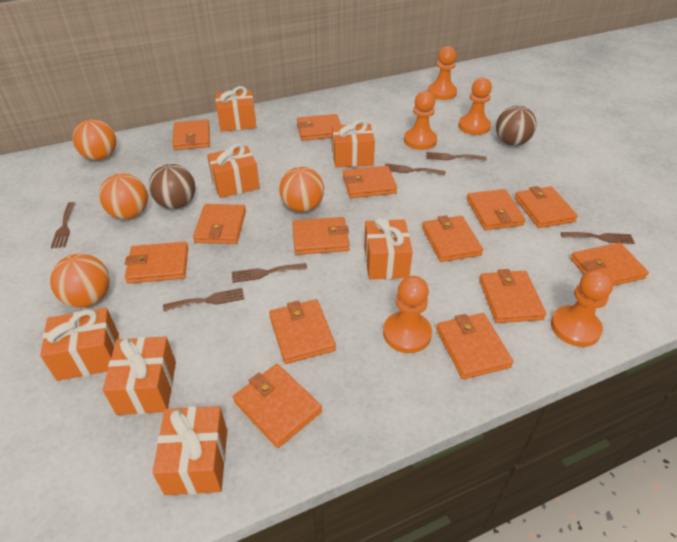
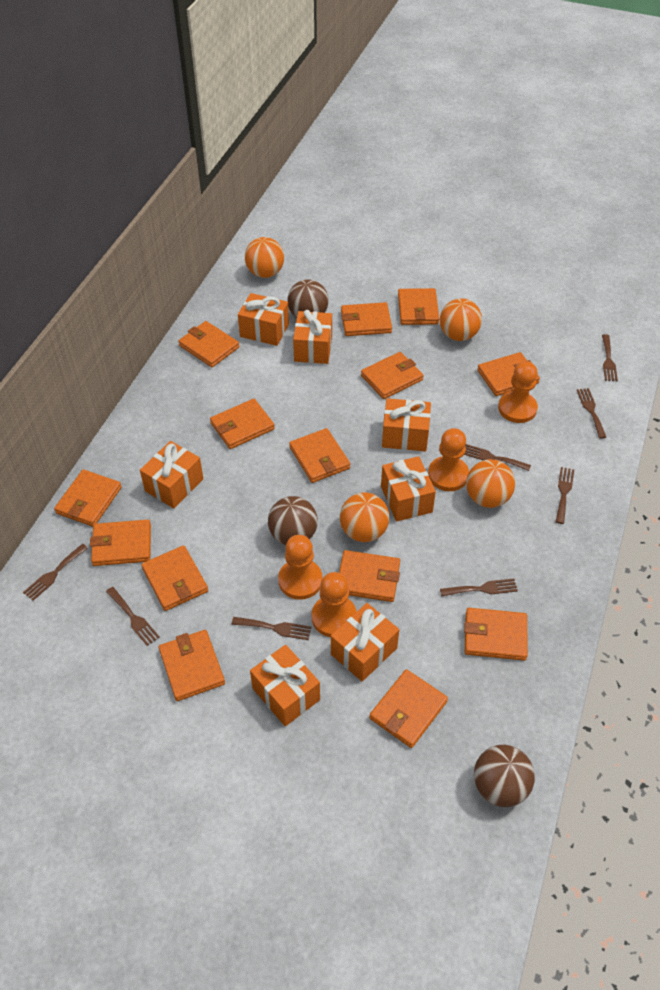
brown ball: 2 -> 3
brown fork: 6 -> 8
orange pawn: 5 -> 4

